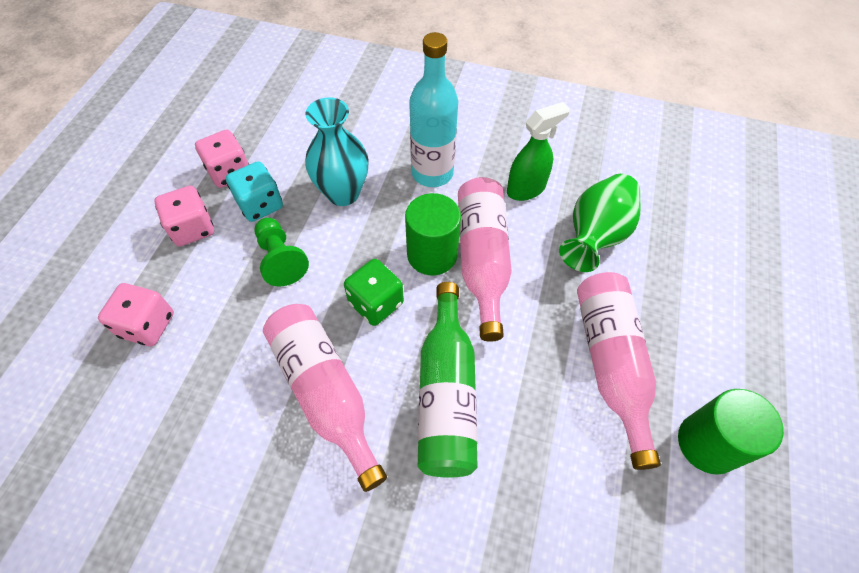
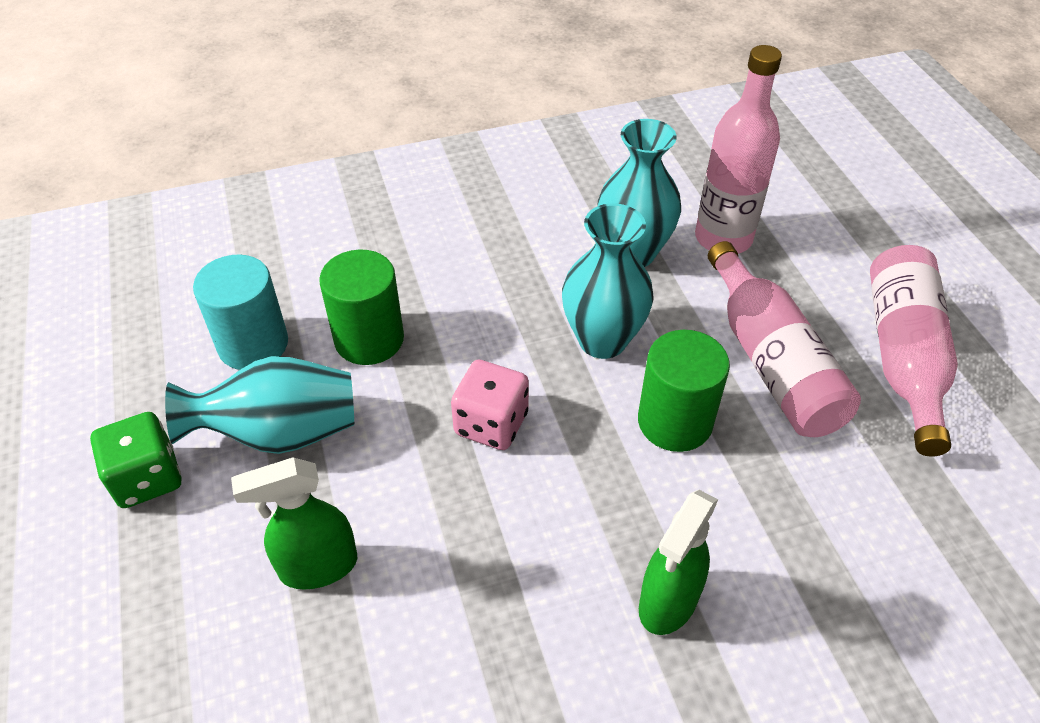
green bottle: 1 -> 0
green pawn: 1 -> 0
green spray bottle: 1 -> 2
green vase: 1 -> 0
pink dice: 3 -> 1
turquoise bottle: 1 -> 0
turquoise cylinder: 0 -> 1
turquoise dice: 1 -> 0
turquoise vase: 1 -> 3

